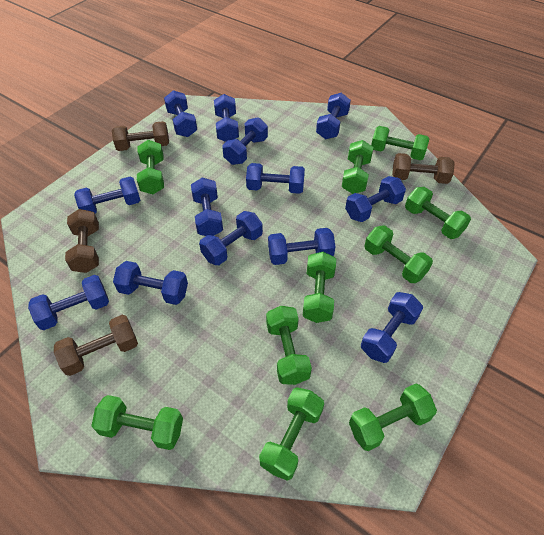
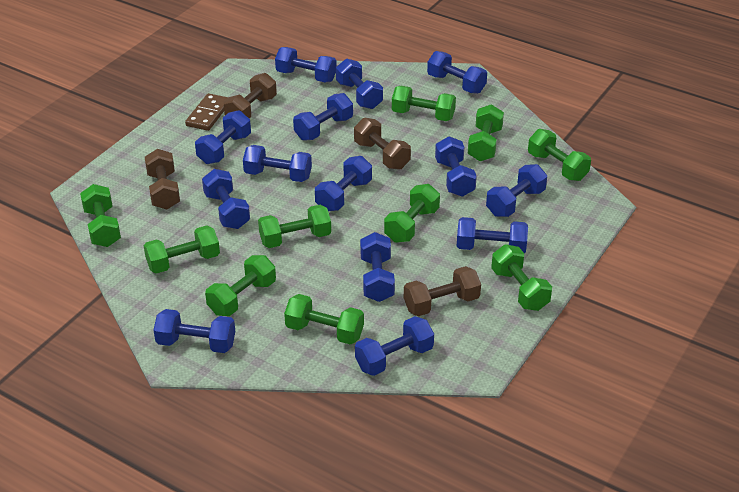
blue dumbbell: 13 -> 14
brown domino: 0 -> 1

